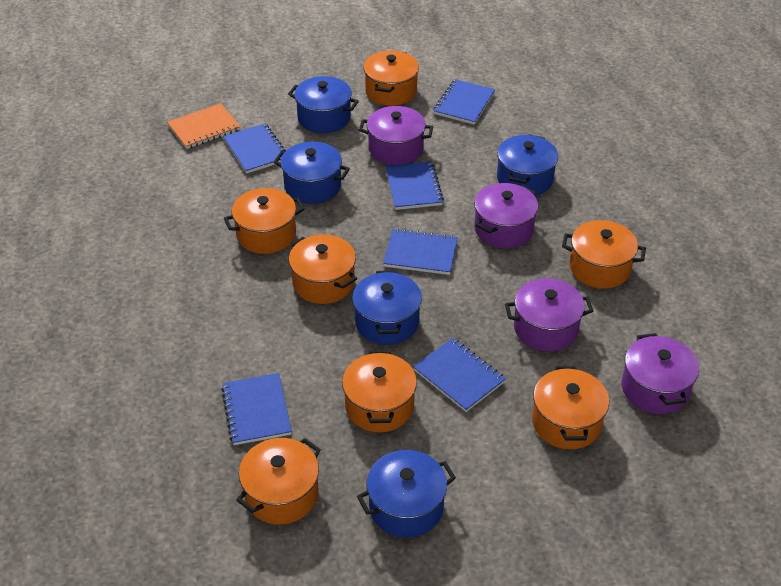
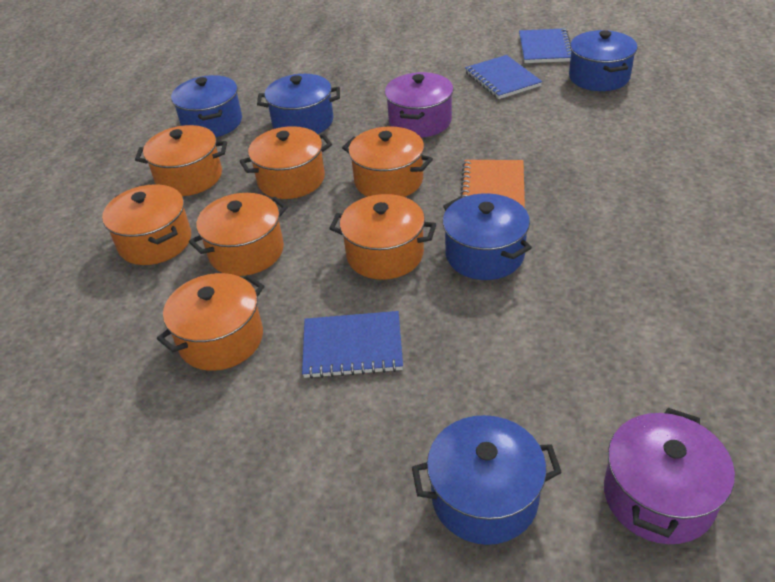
blue notebook: 6 -> 3
purple pot: 4 -> 2

